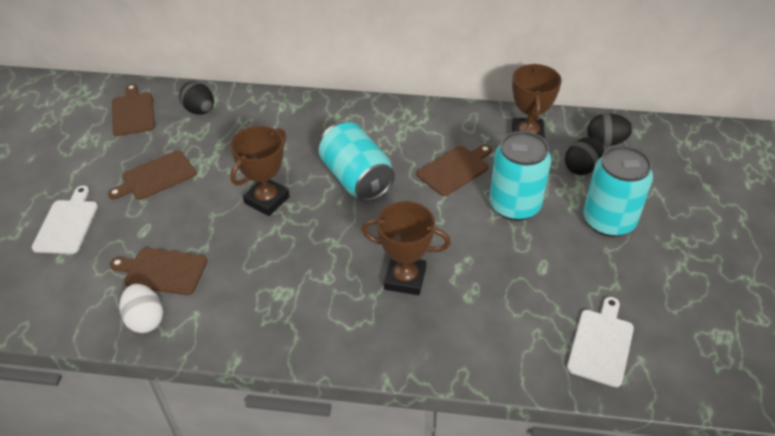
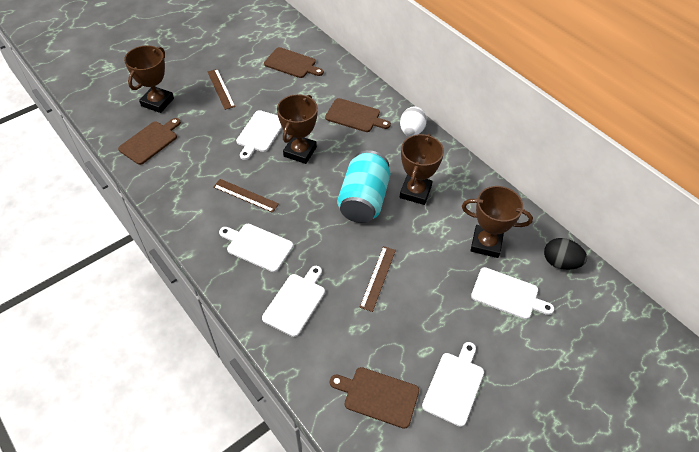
black egg: 3 -> 1
brown ruler: 0 -> 3
brown trophy: 3 -> 4
turquoise can: 3 -> 1
white cutting board: 2 -> 5

